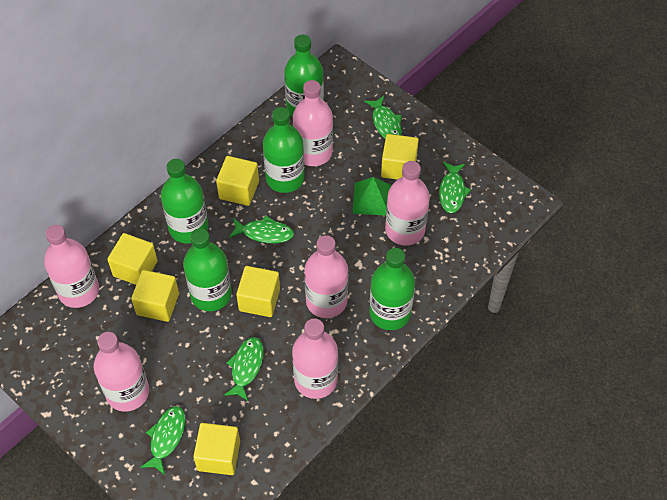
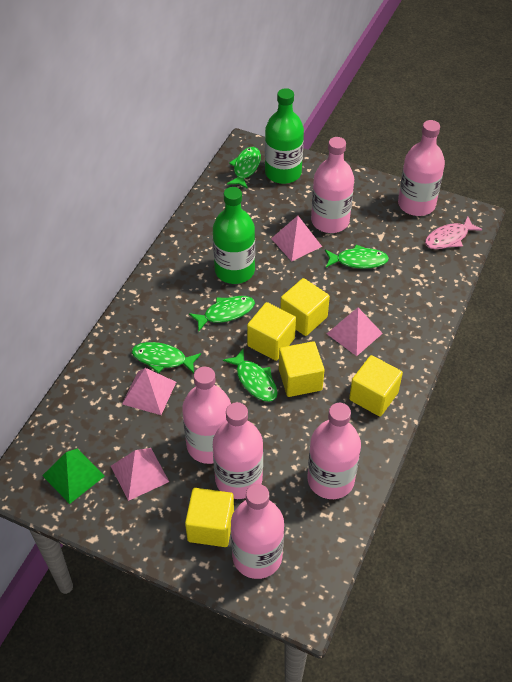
green bottle: 5 -> 2
pink fish: 0 -> 1
pink pyramid: 0 -> 4
yellow cube: 6 -> 5

